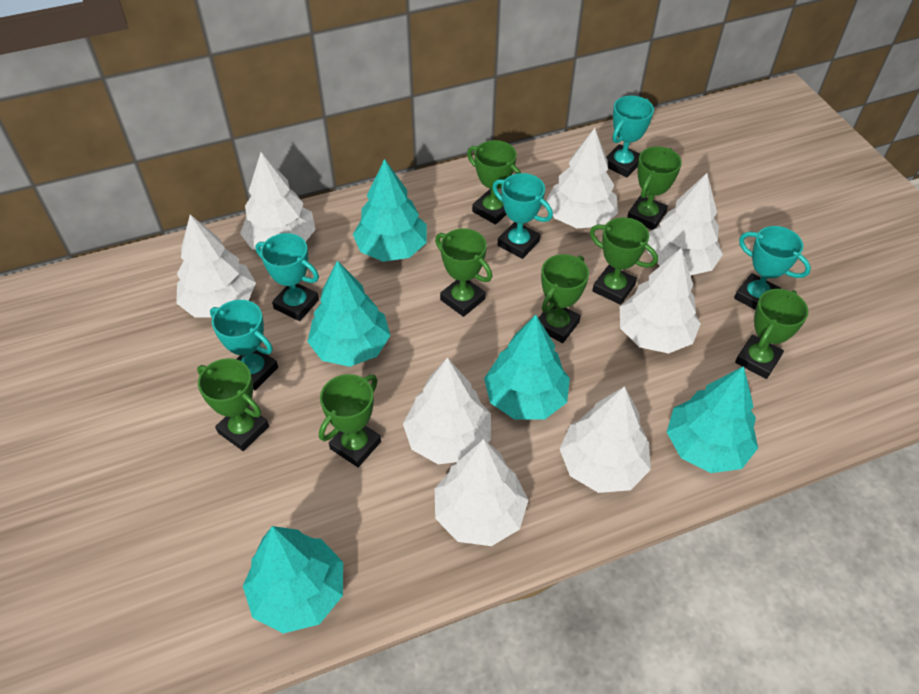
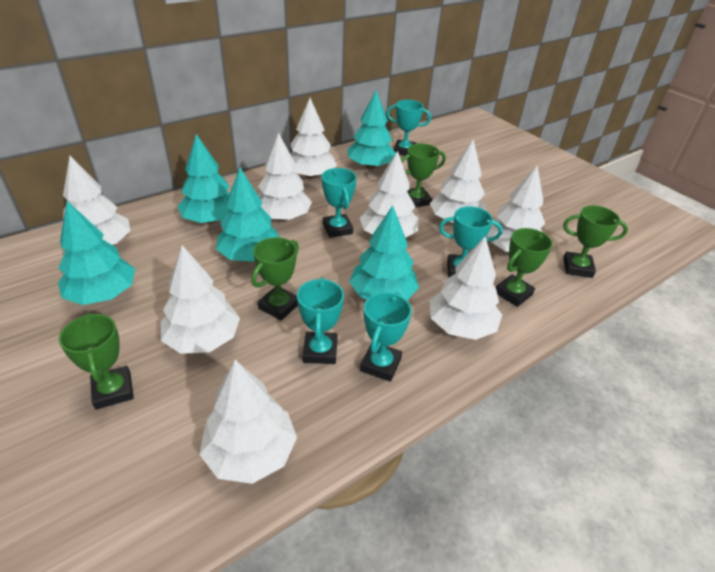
green trophy: 8 -> 5
white tree: 8 -> 9

